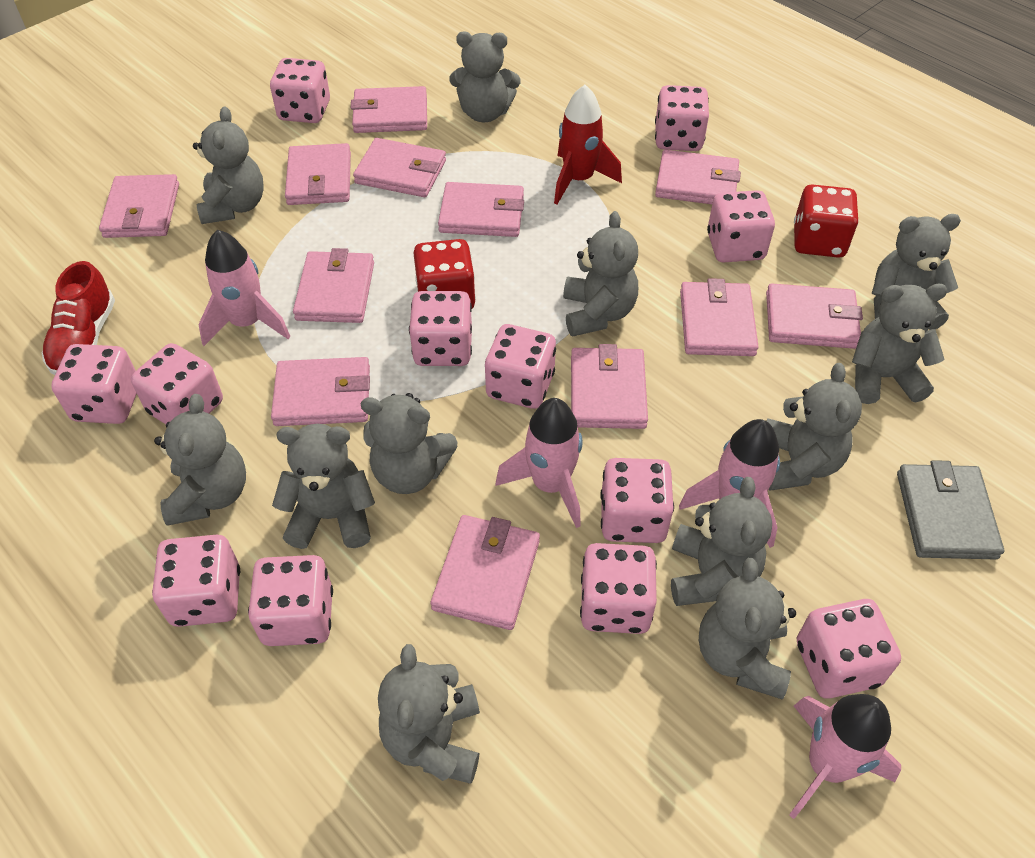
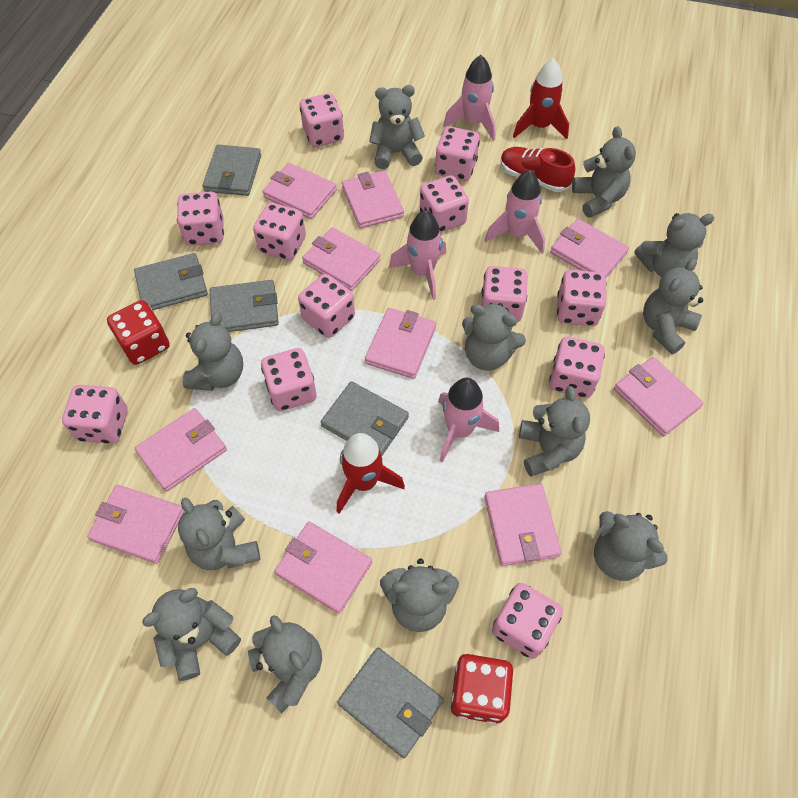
grey wallet: 1 -> 5
pink wallet: 12 -> 10
red rocket: 1 -> 2

